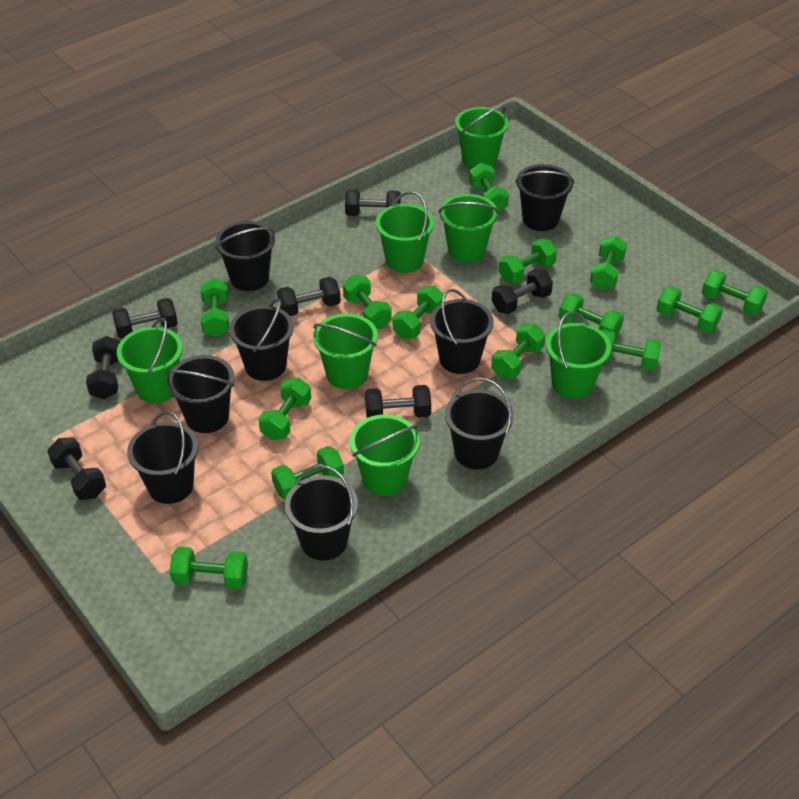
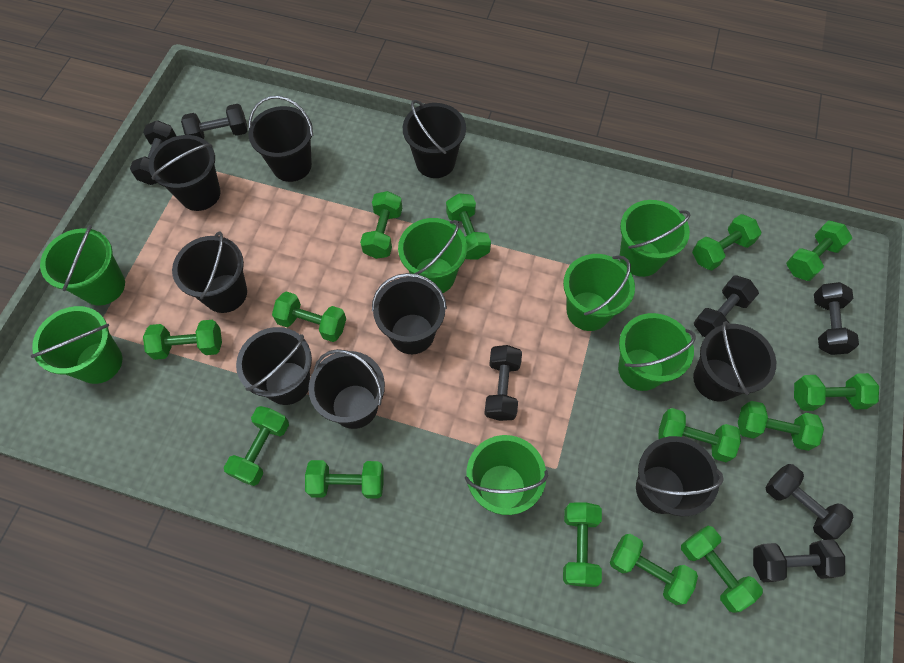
black bucket: 8 -> 9

